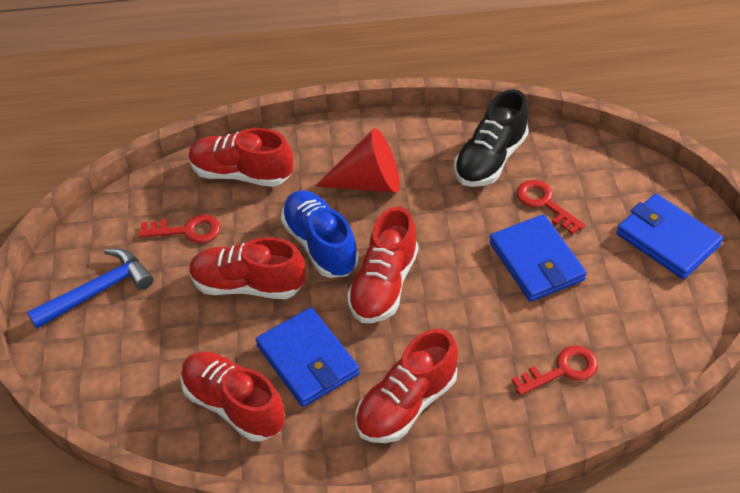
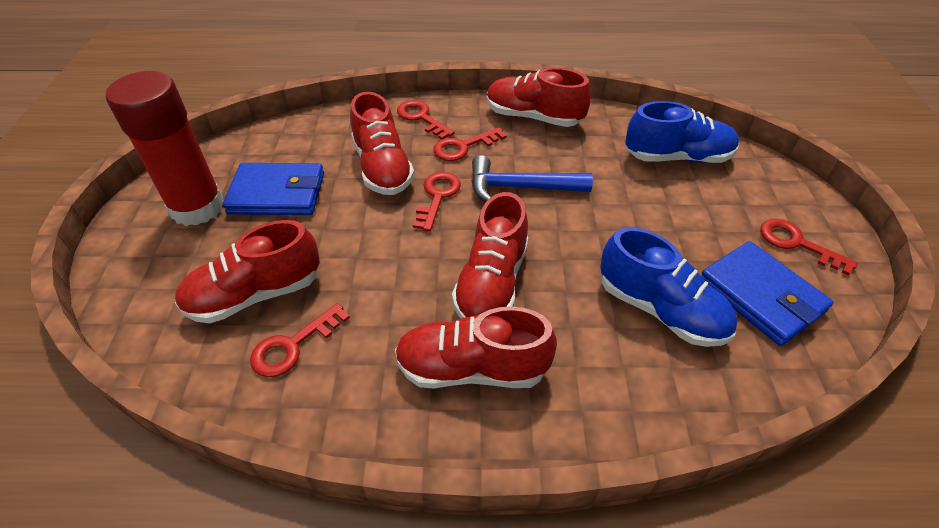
black shoe: 1 -> 0
blue shoe: 1 -> 2
blue wallet: 3 -> 2
red cone: 1 -> 0
red glue stick: 0 -> 1
red key: 3 -> 5

